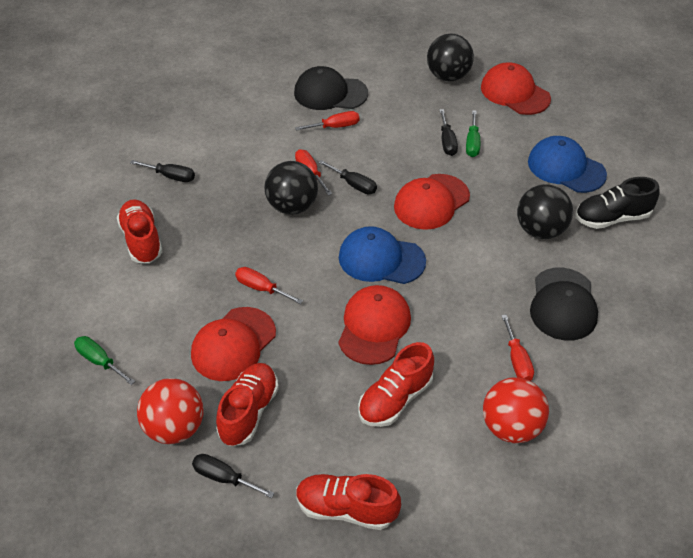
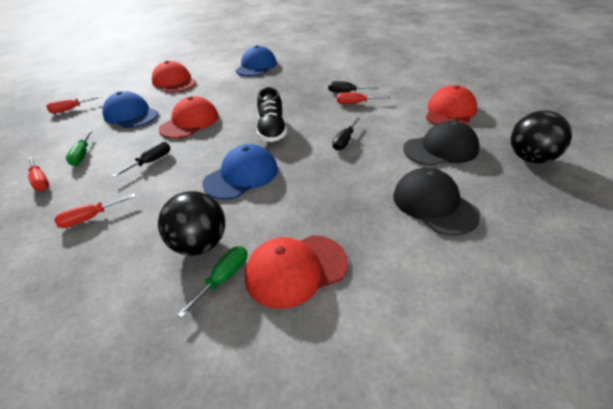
black ball: 3 -> 2
black screwdriver: 4 -> 3
blue cap: 2 -> 3
red ball: 2 -> 0
red shoe: 4 -> 0

